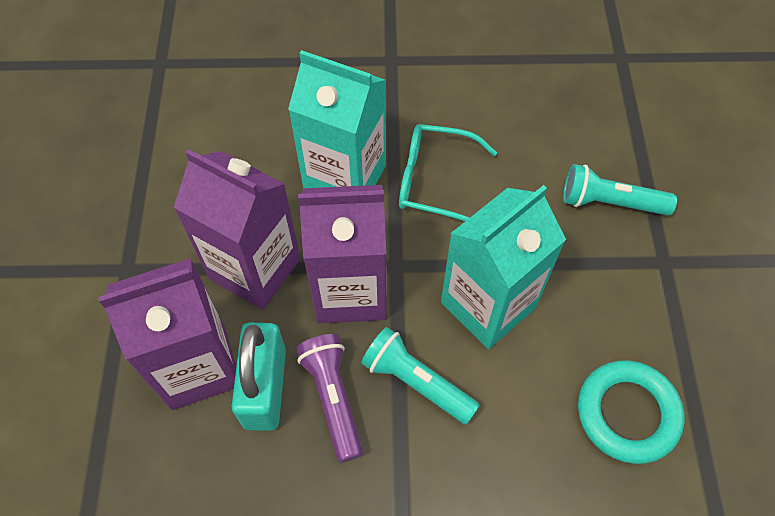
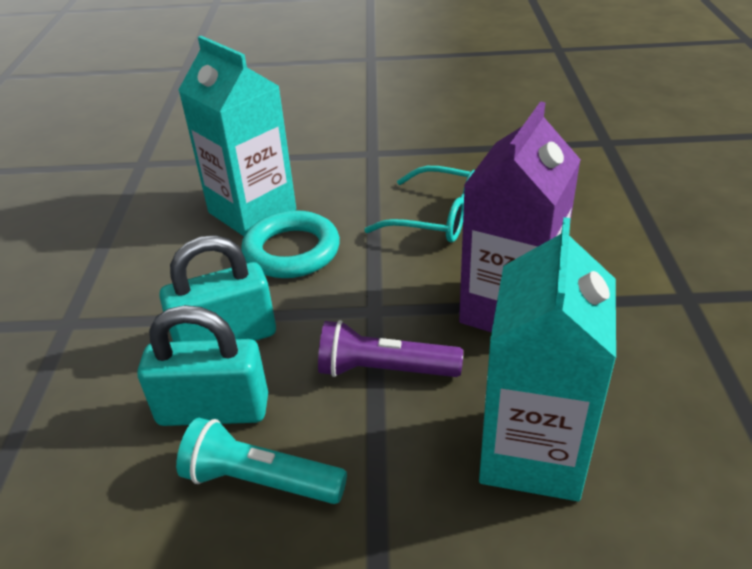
purple carton: 3 -> 1
turquoise flashlight: 2 -> 1
turquoise padlock: 1 -> 2

